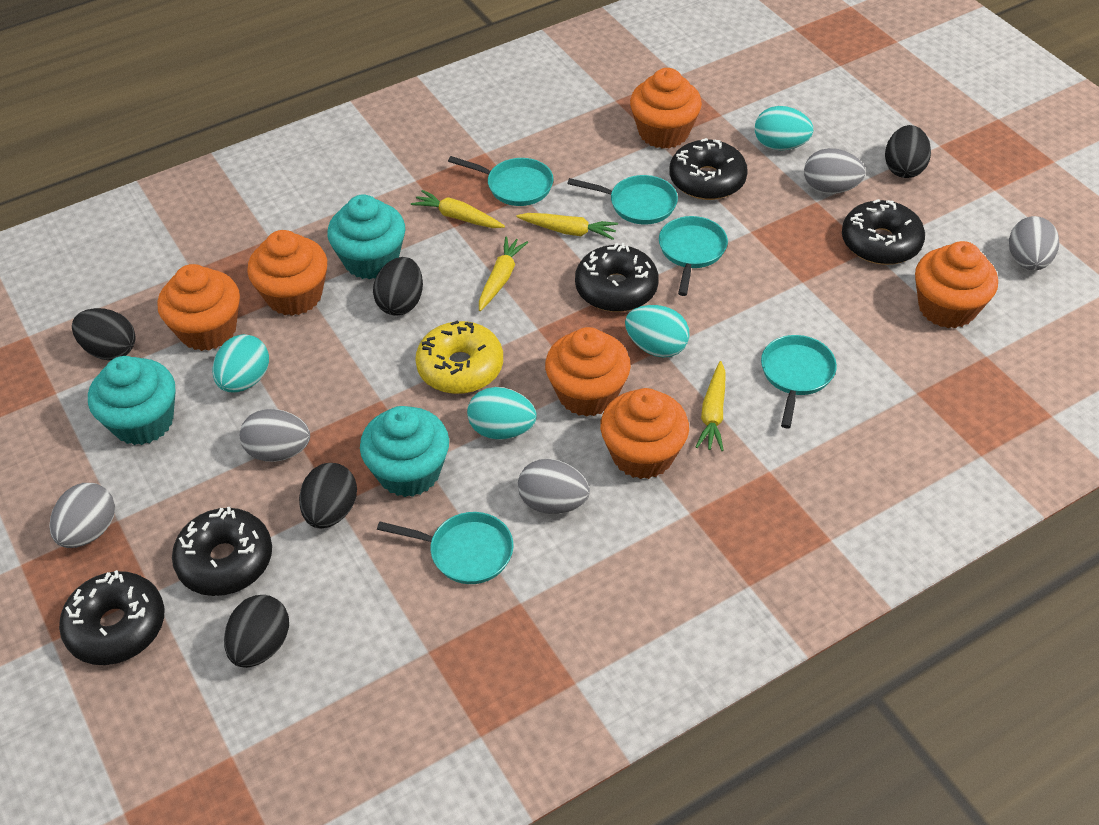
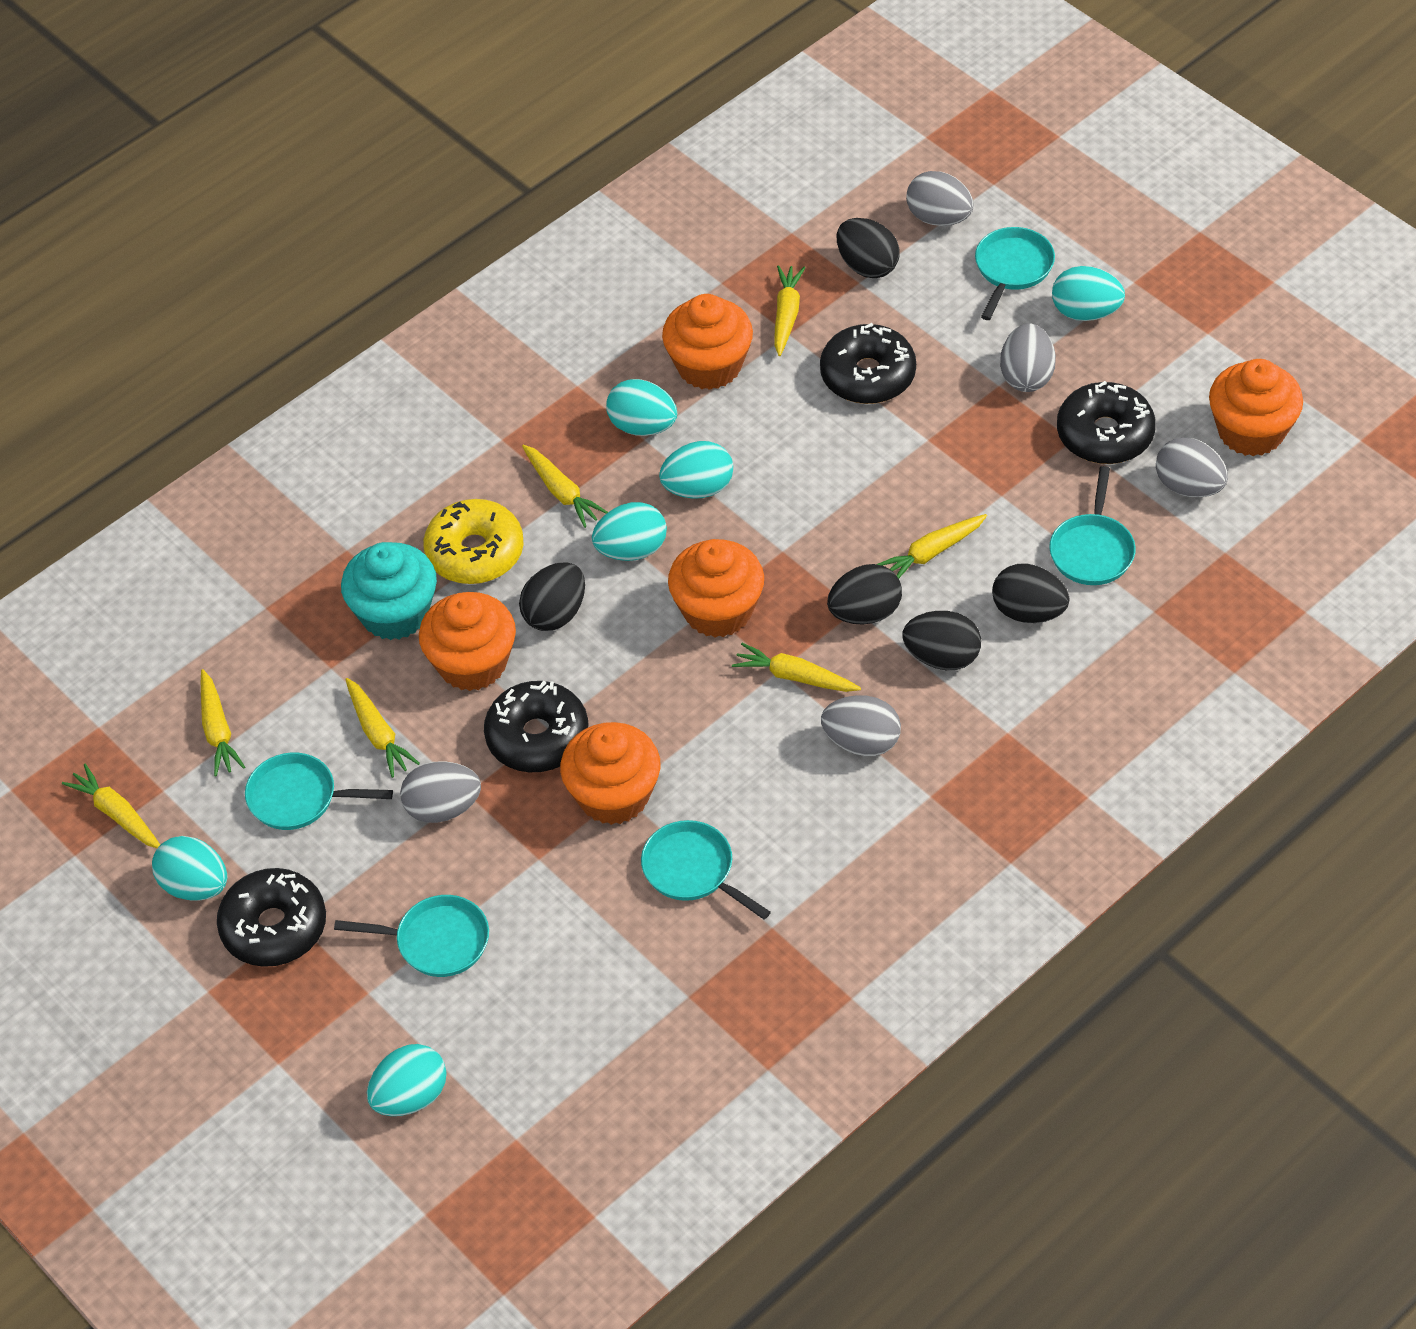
black donut: 5 -> 4
orange cupcake: 6 -> 5
turquoise cupcake: 3 -> 1
turquoise egg: 4 -> 6
yellow carrot: 4 -> 7

